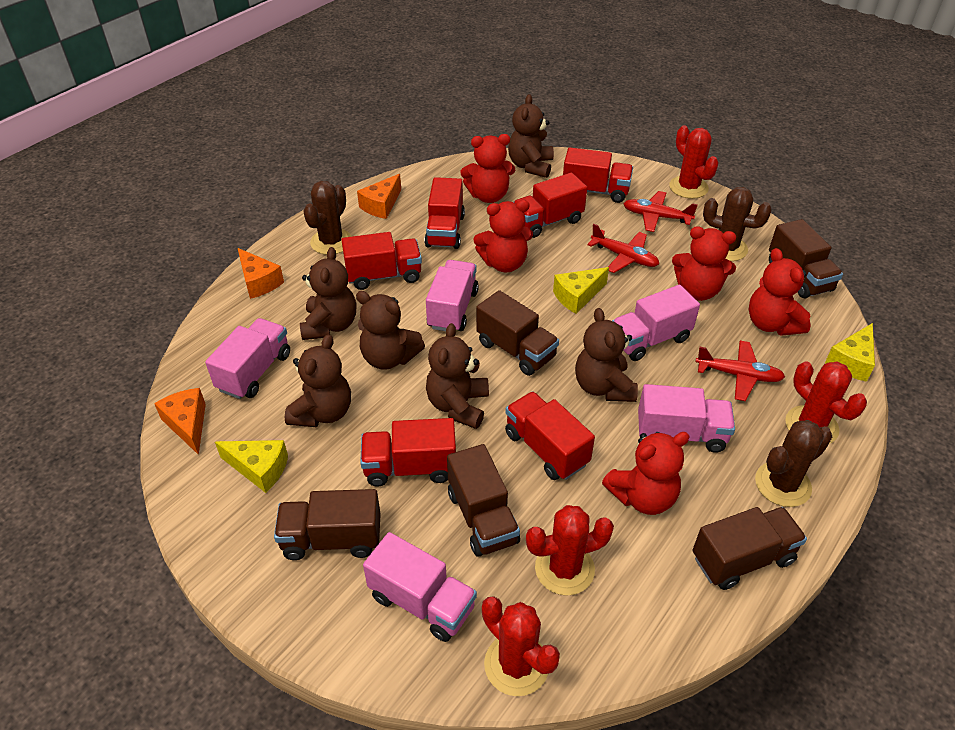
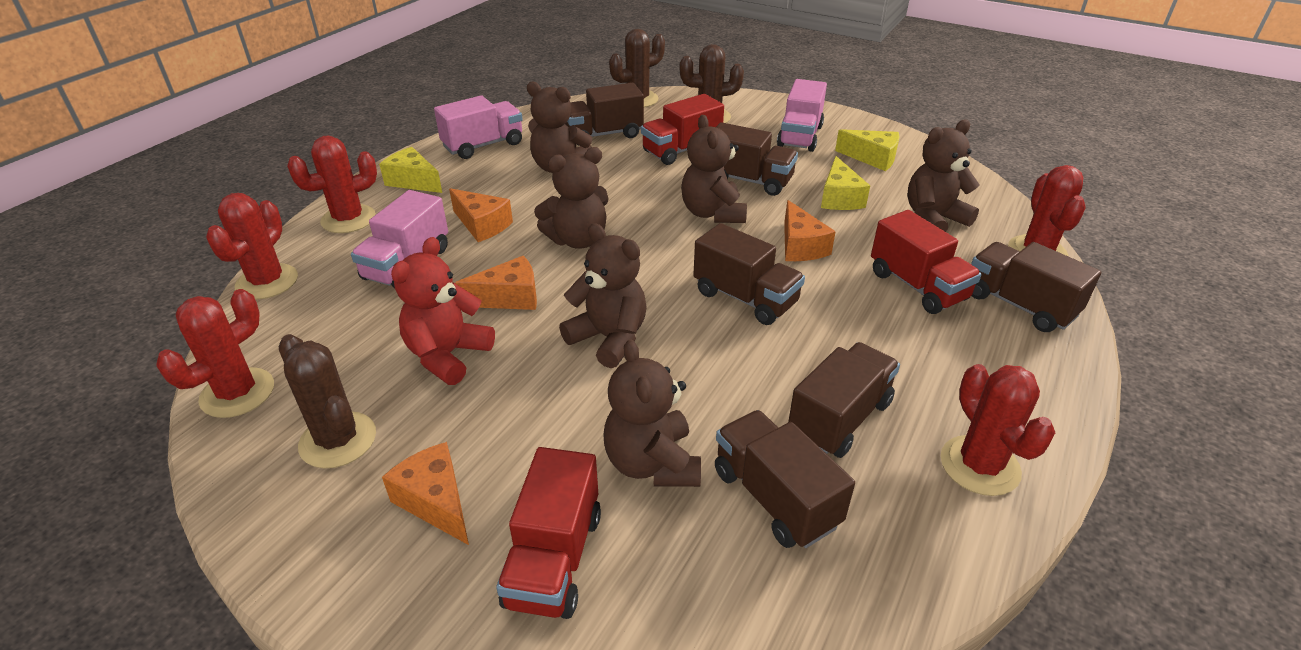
brown truck: 5 -> 6
orange cheese: 3 -> 4
pink truck: 5 -> 3
red cactus: 4 -> 5
red plane: 3 -> 0
red teddy bear: 5 -> 1
red truck: 6 -> 3

